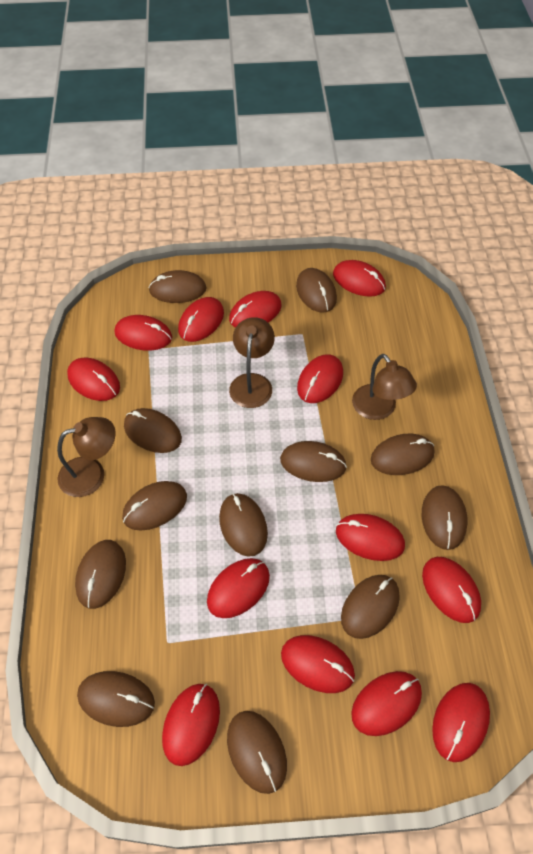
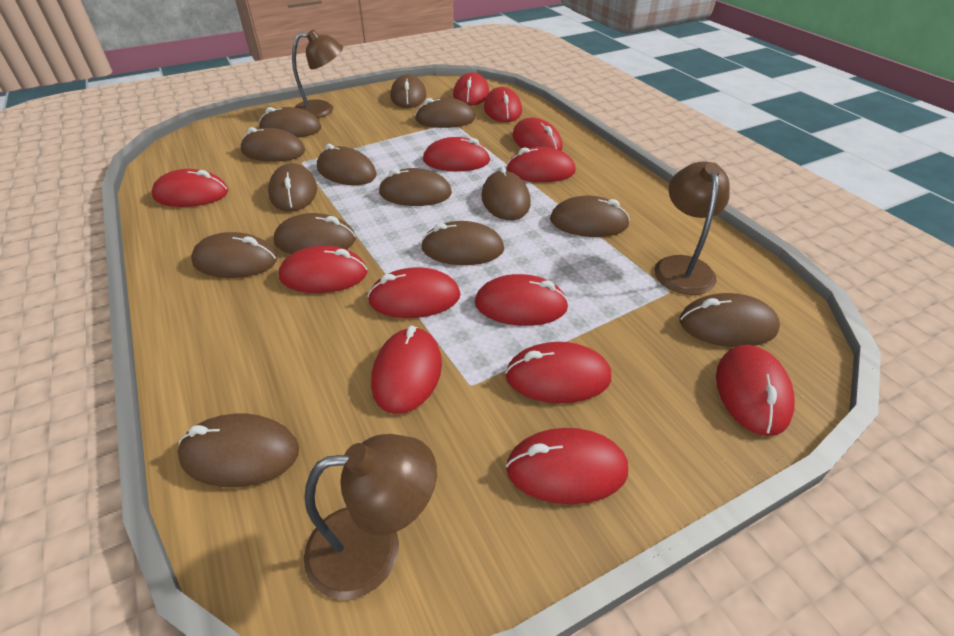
brown mouse: 12 -> 14

